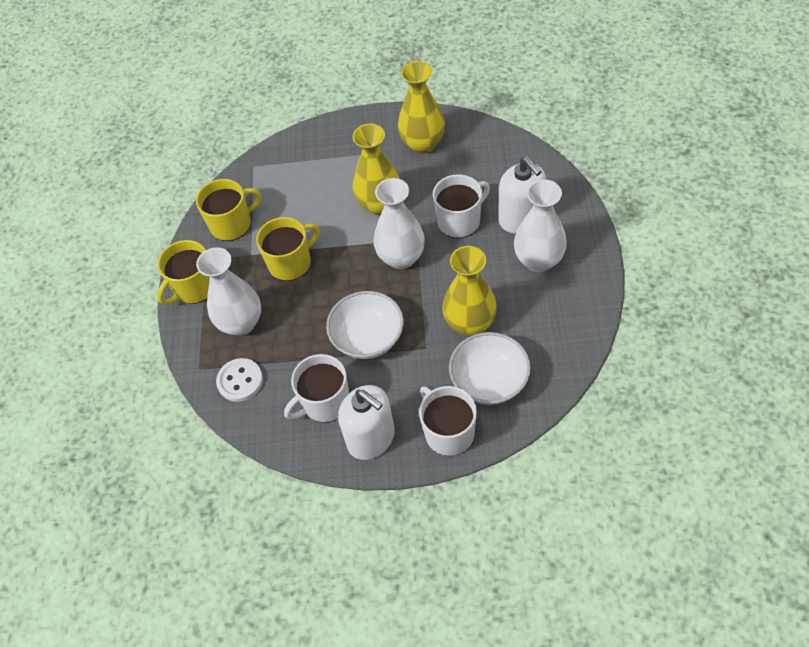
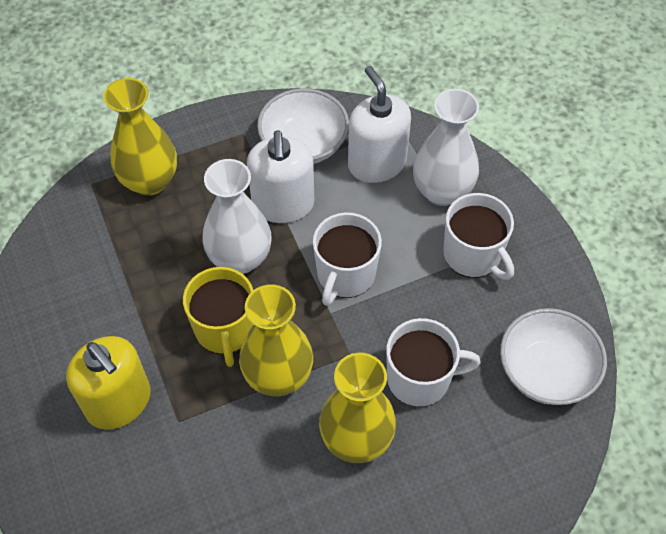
white button: 1 -> 0
white vase: 3 -> 2
yellow mug: 3 -> 1
yellow soap dispenser: 0 -> 1

